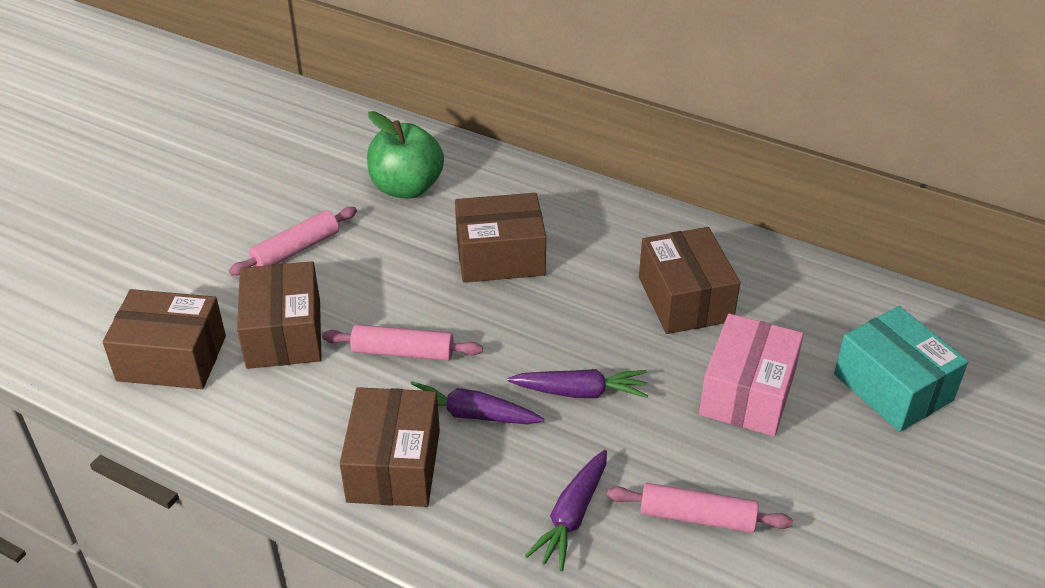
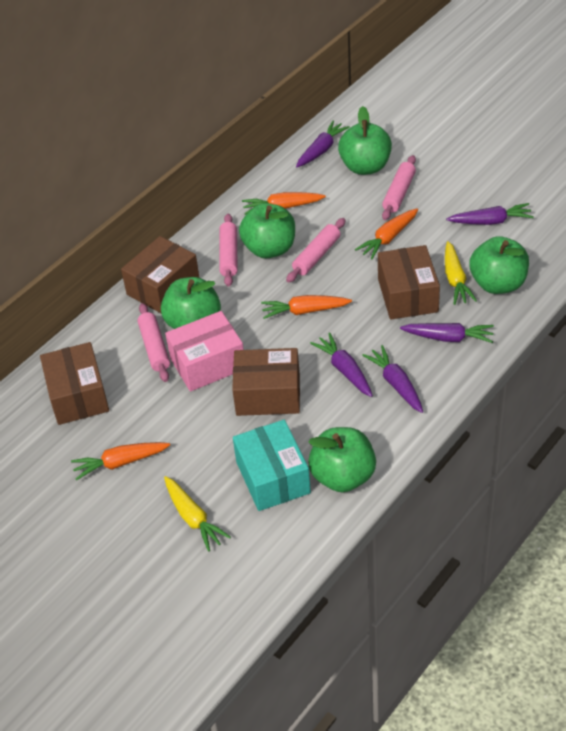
brown box: 5 -> 4
green apple: 1 -> 5
orange carrot: 0 -> 4
pink rolling pin: 3 -> 4
purple carrot: 3 -> 5
yellow carrot: 0 -> 2

